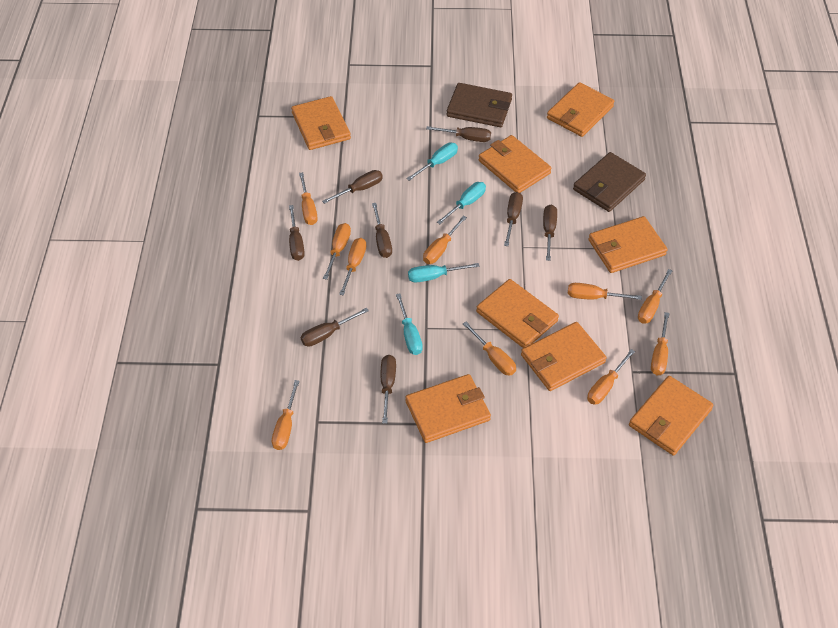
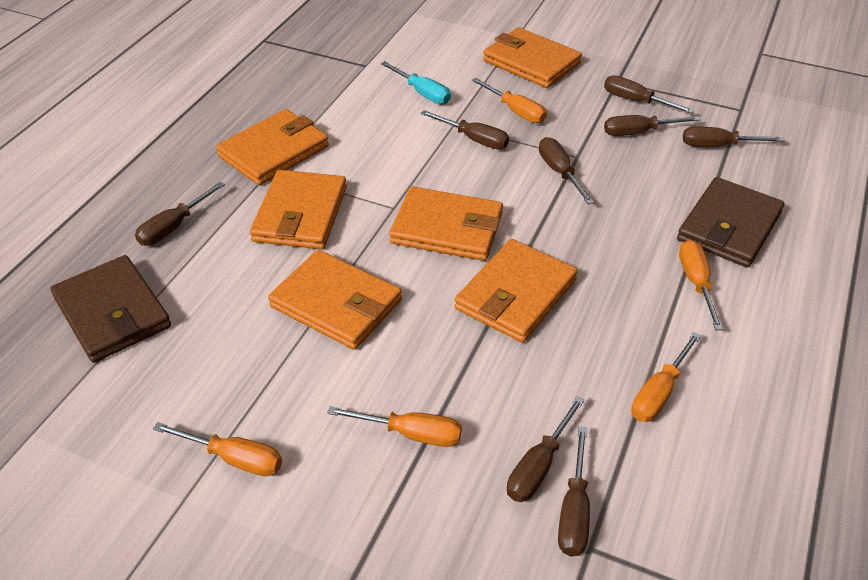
orange screwdriver: 10 -> 5
orange wallet: 8 -> 6
turquoise screwdriver: 4 -> 1

